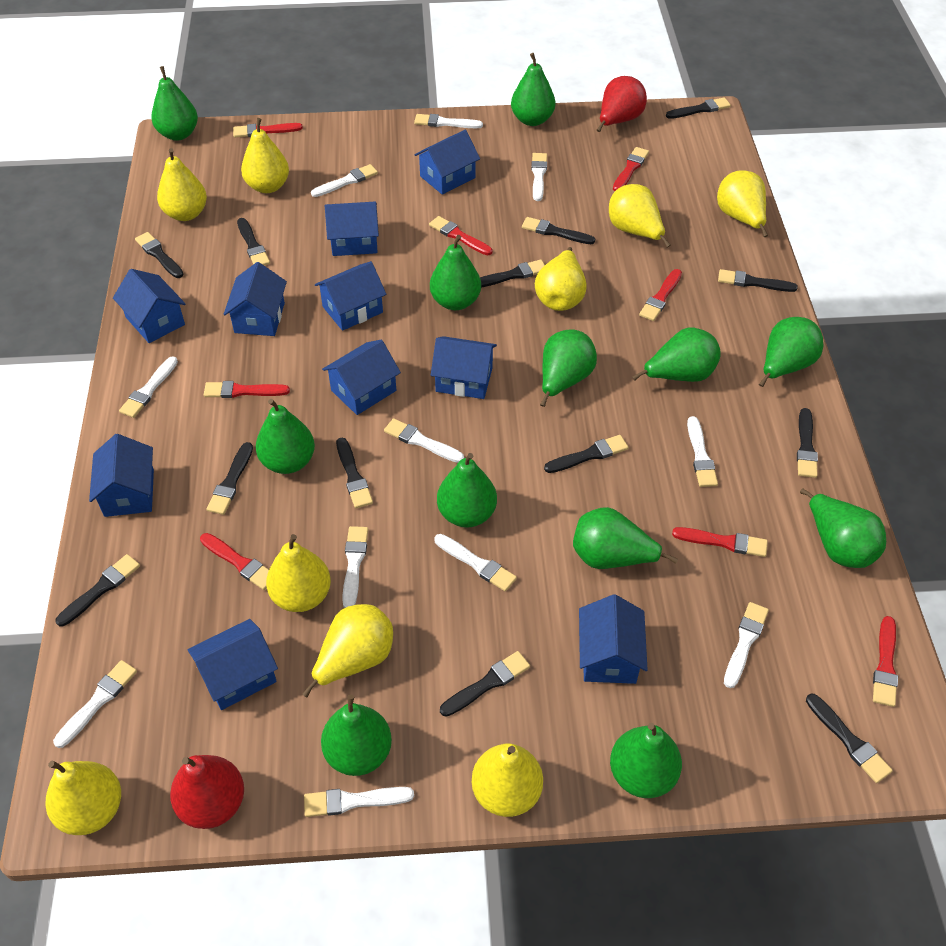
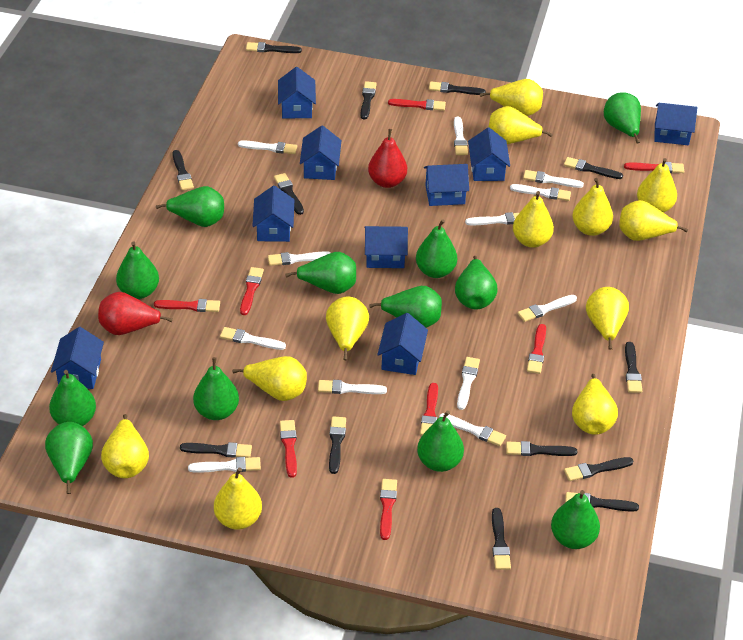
blue house: 10 -> 9
white brush: 11 -> 12
yellow pear: 9 -> 12

